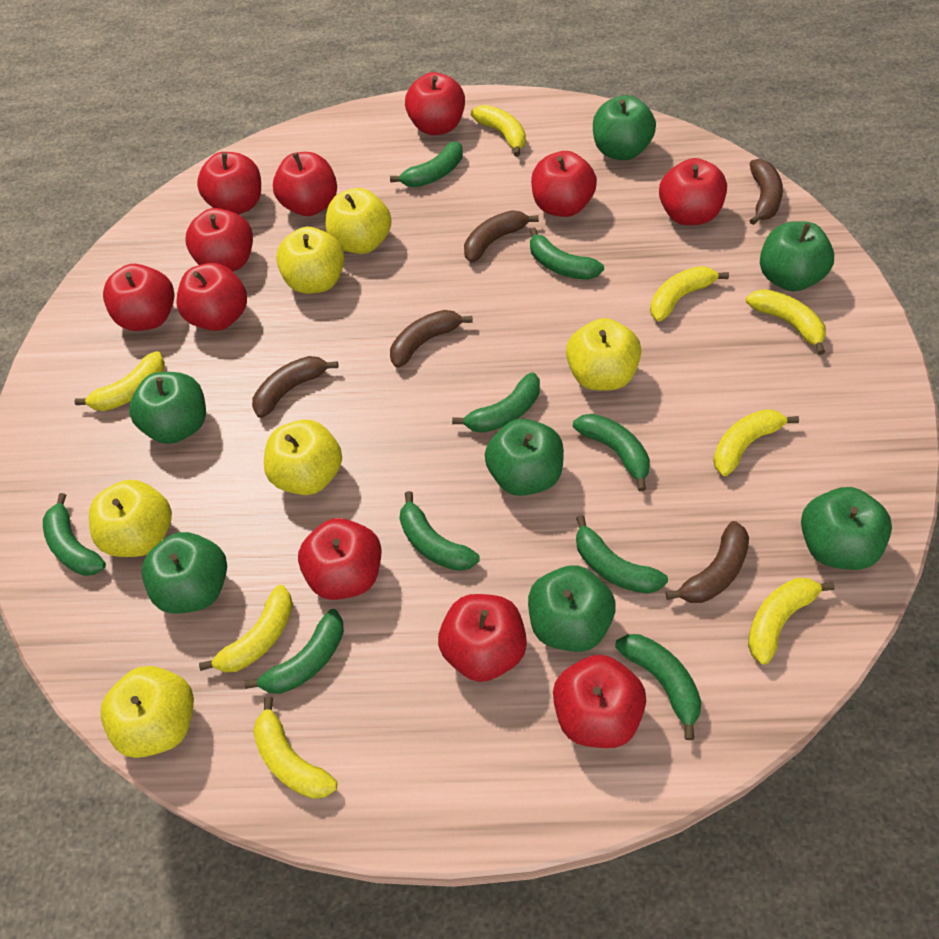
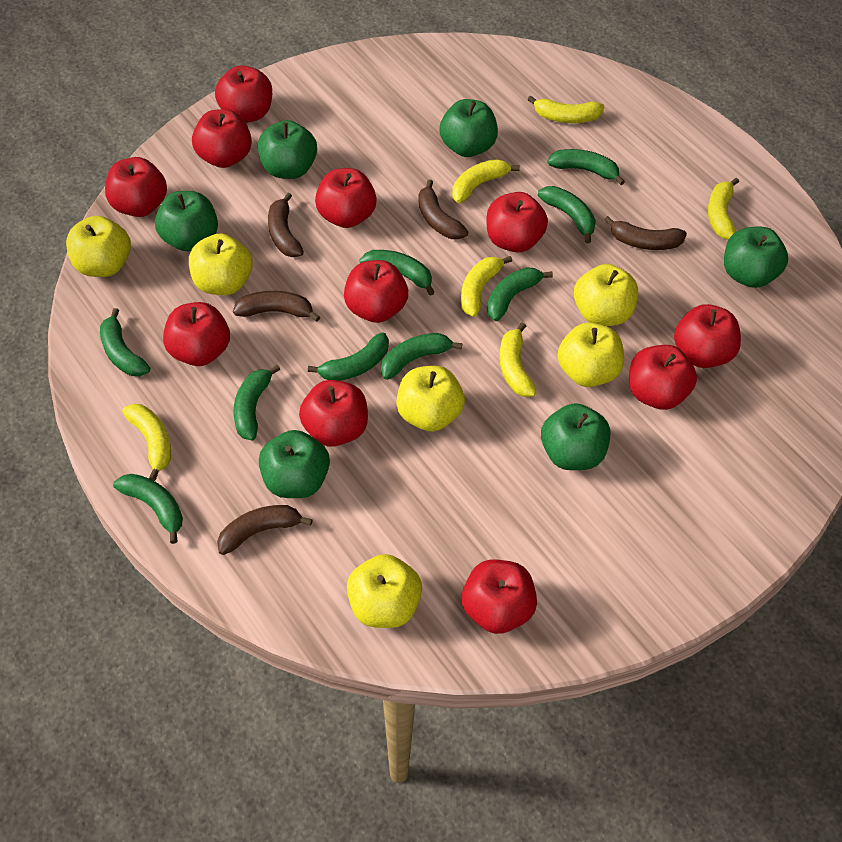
green apple: 7 -> 6
yellow banana: 8 -> 6

